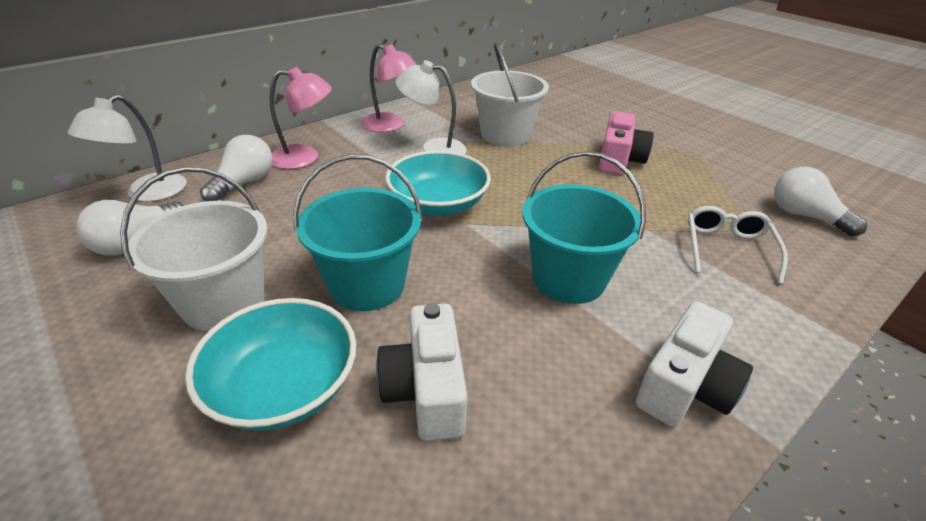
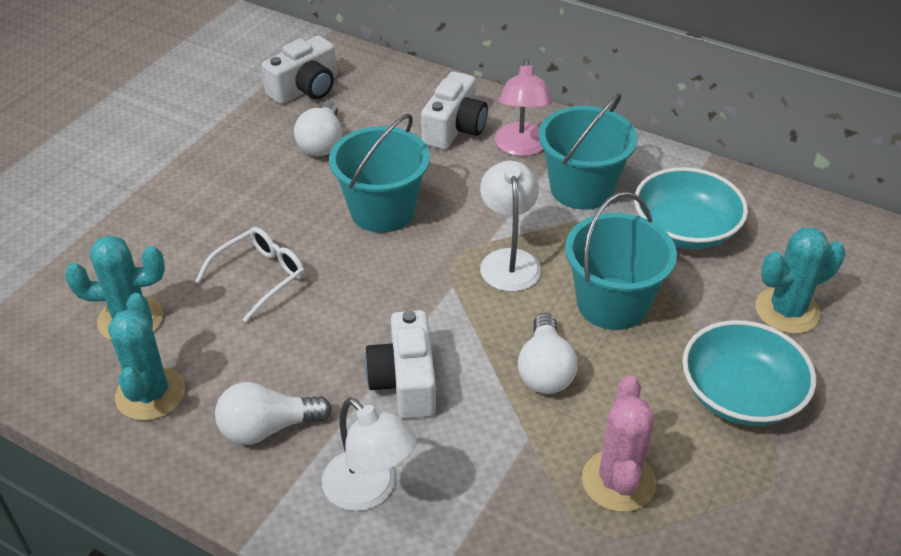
pink cactus: 0 -> 1
pink camera: 1 -> 0
pink lamp: 2 -> 1
turquoise bucket: 2 -> 3
turquoise cactus: 0 -> 3
white bucket: 2 -> 0
white camera: 2 -> 3

